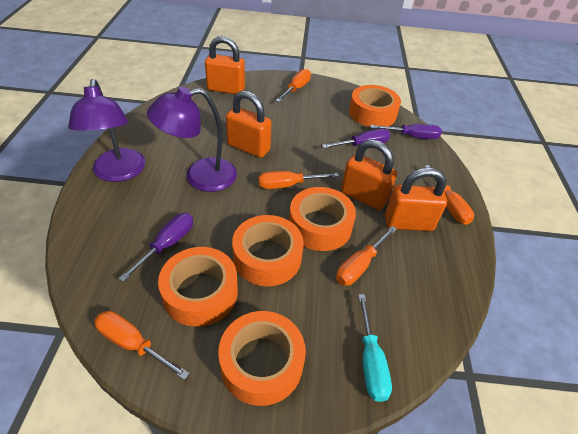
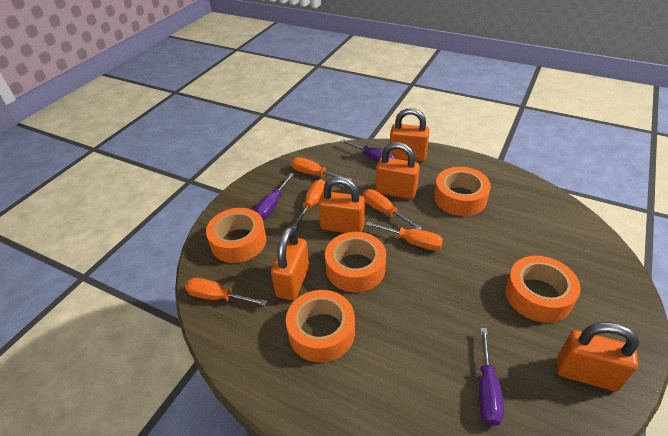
orange padlock: 4 -> 5
purple lamp: 2 -> 0
turquoise screwdriver: 1 -> 0

